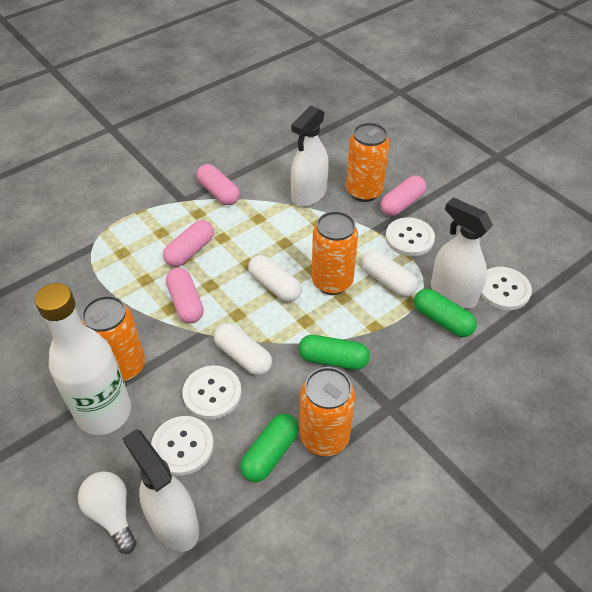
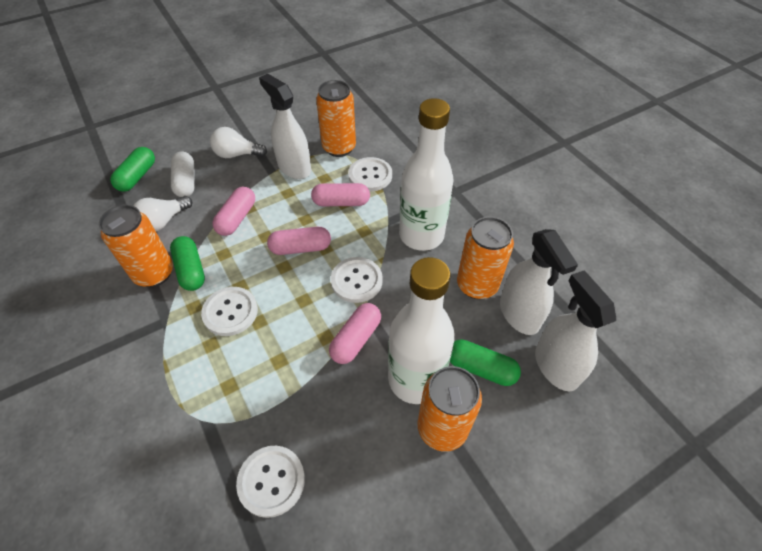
white bottle: 1 -> 2
white capsule: 3 -> 1
white light bulb: 1 -> 2

